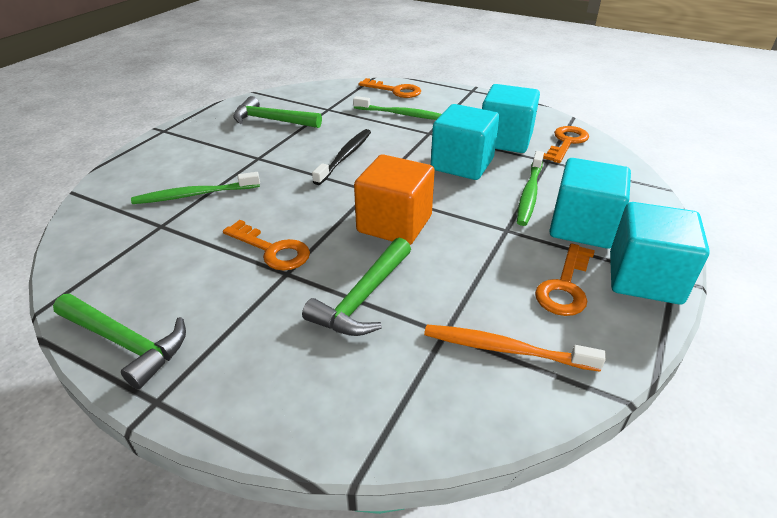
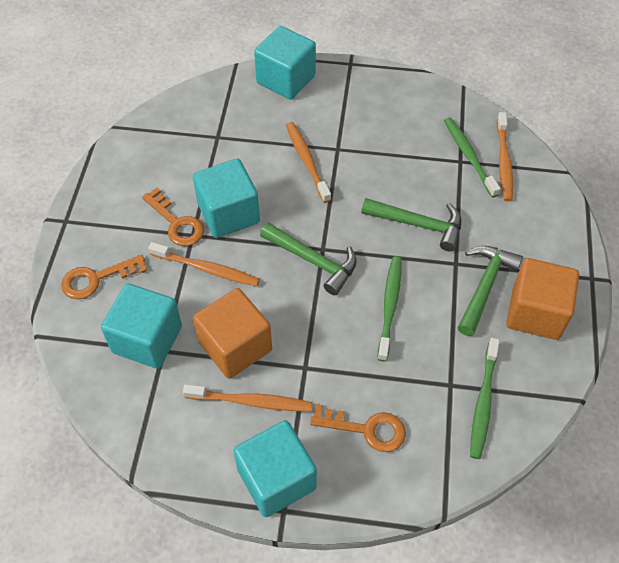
black toothbrush: 1 -> 0
orange cube: 1 -> 2
orange key: 4 -> 3
orange toothbrush: 1 -> 4

